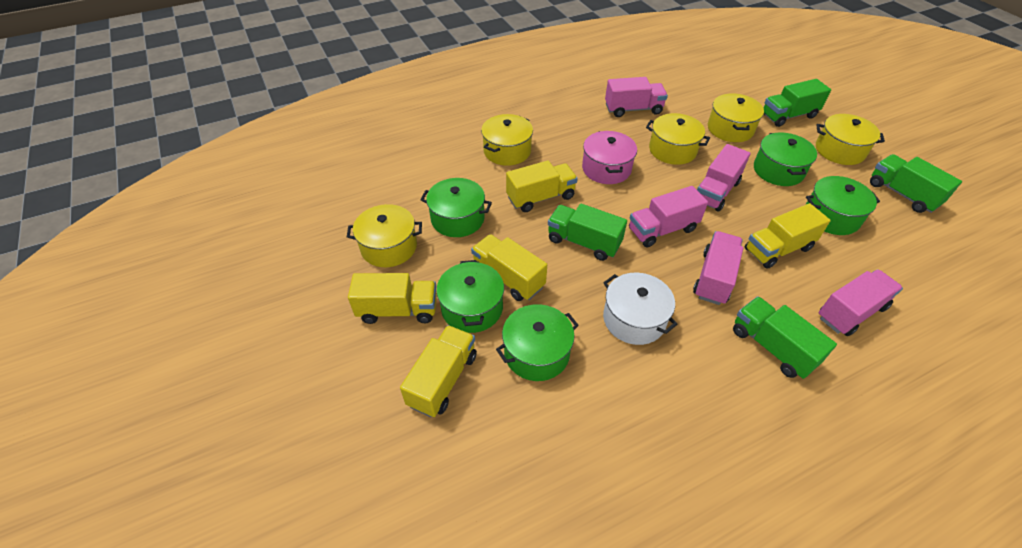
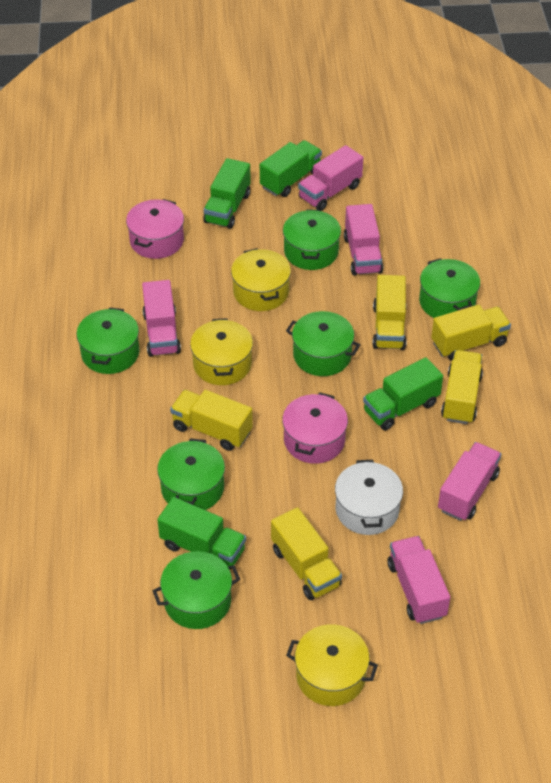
green pot: 5 -> 6
pink pot: 1 -> 2
yellow pot: 5 -> 3

